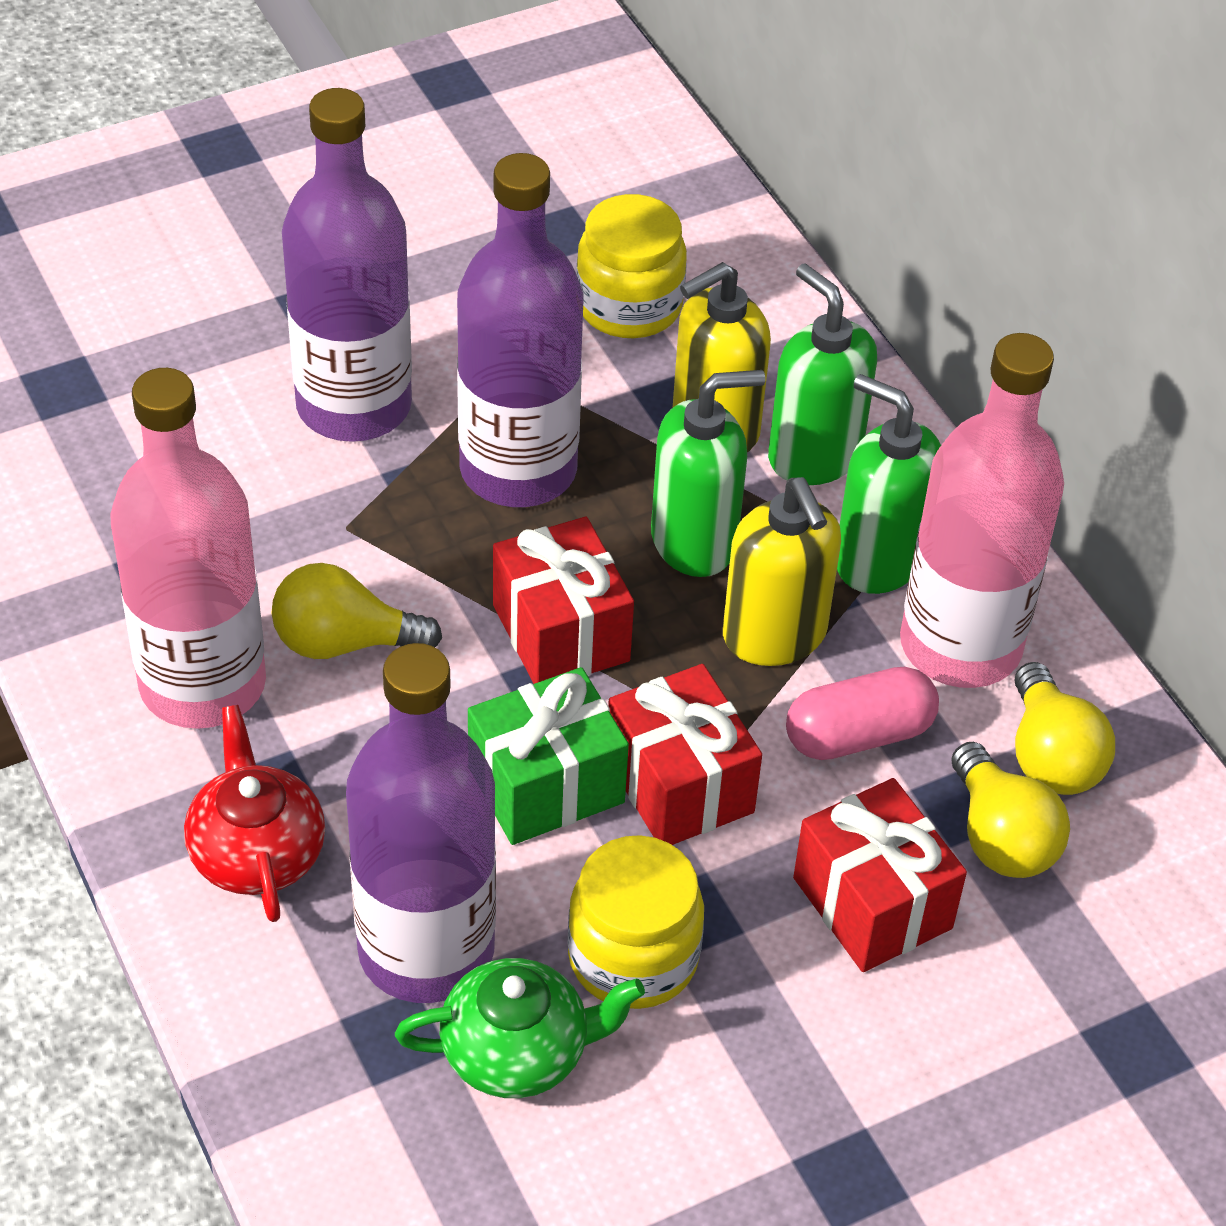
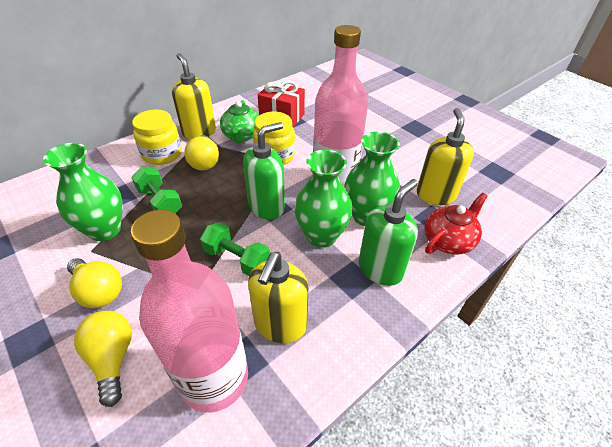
green dumbbell: 0 -> 2
green gift: 1 -> 0
green soap dispenser: 3 -> 2
green vase: 0 -> 3
pink capsule: 1 -> 0
purple bottle: 3 -> 0
red gift: 3 -> 1
yellow soap dispenser: 2 -> 3

